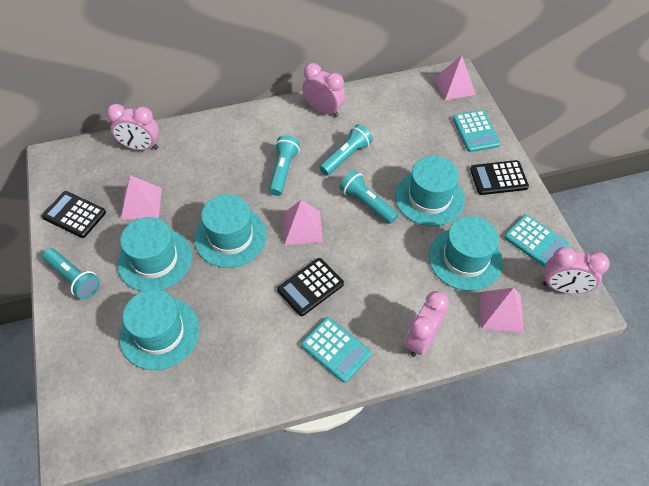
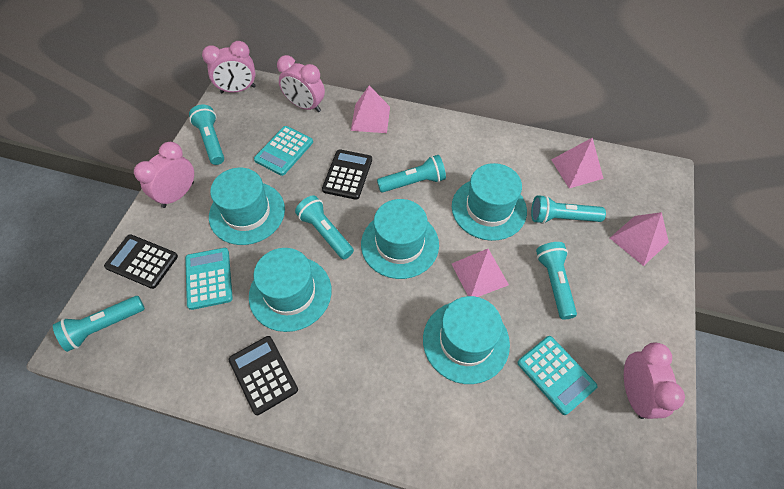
turquoise flashlight: 4 -> 6

